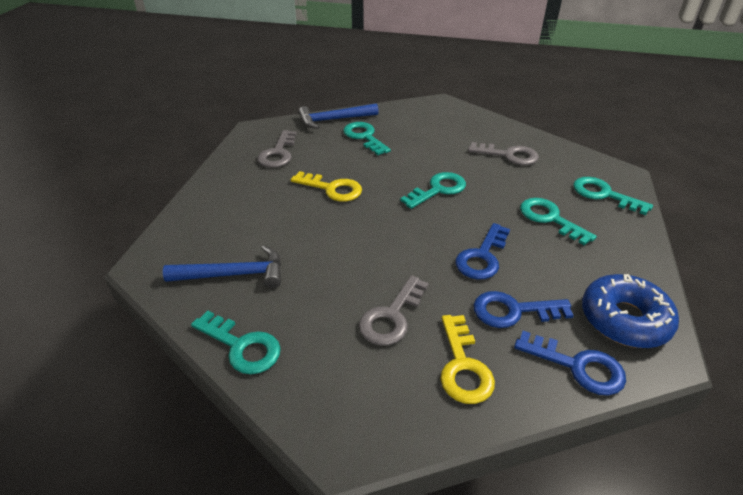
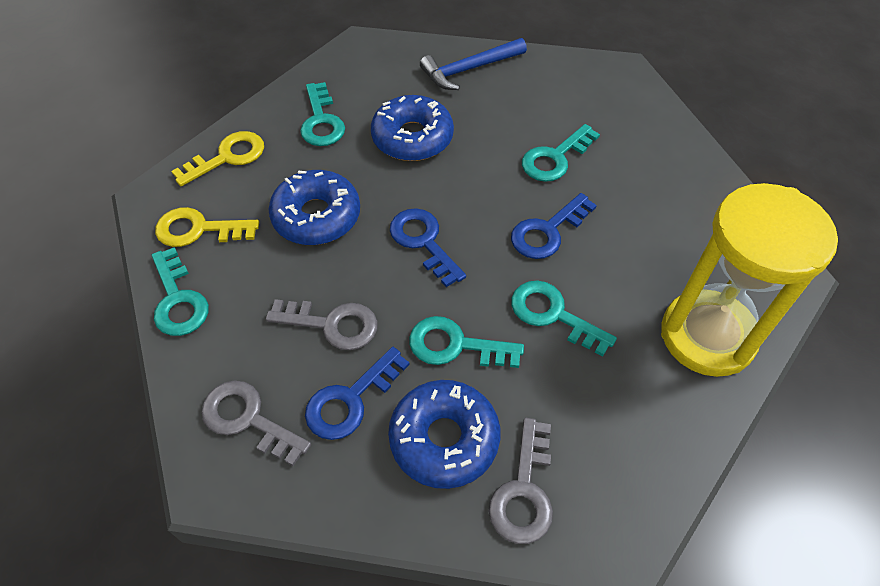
blue donut: 1 -> 3
blue hammer: 2 -> 1
yellow hourglass: 0 -> 1

